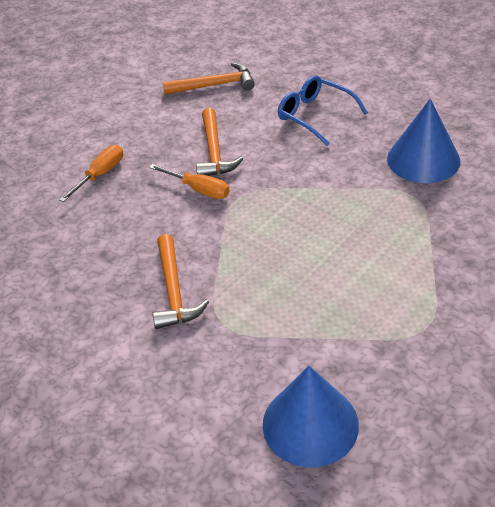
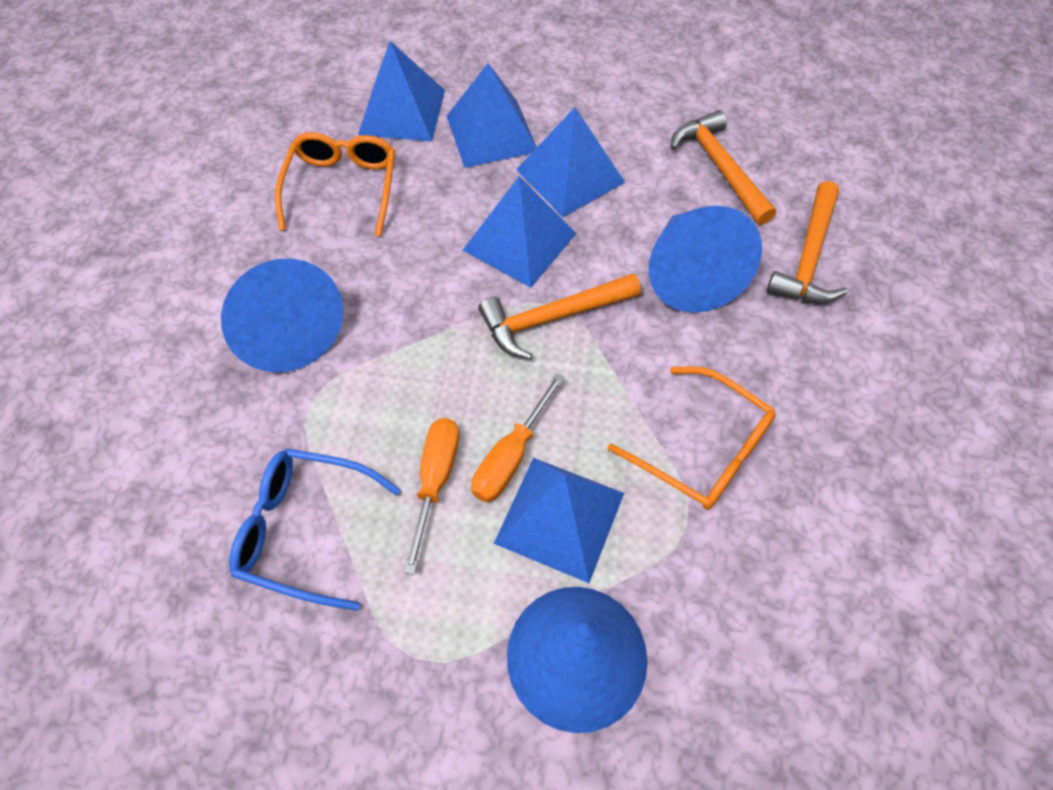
blue cone: 2 -> 3
blue pyramid: 0 -> 5
orange glasses: 0 -> 2

